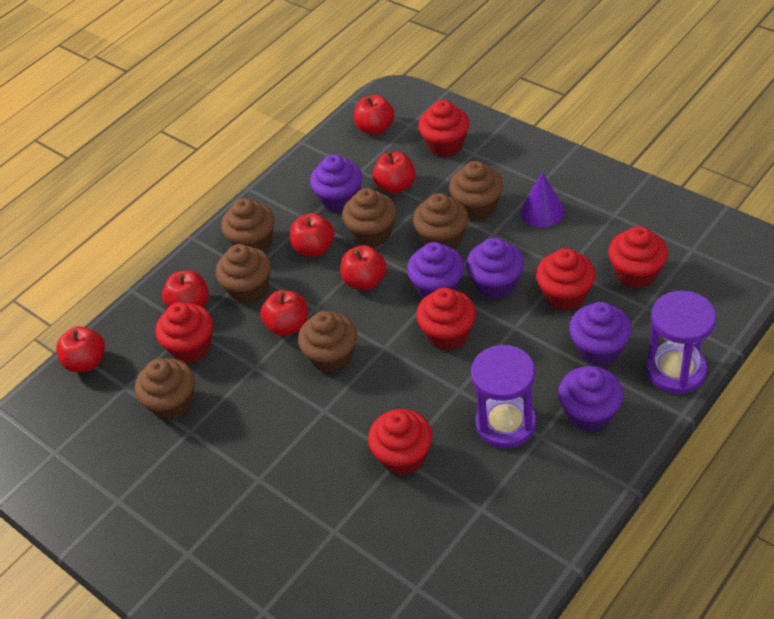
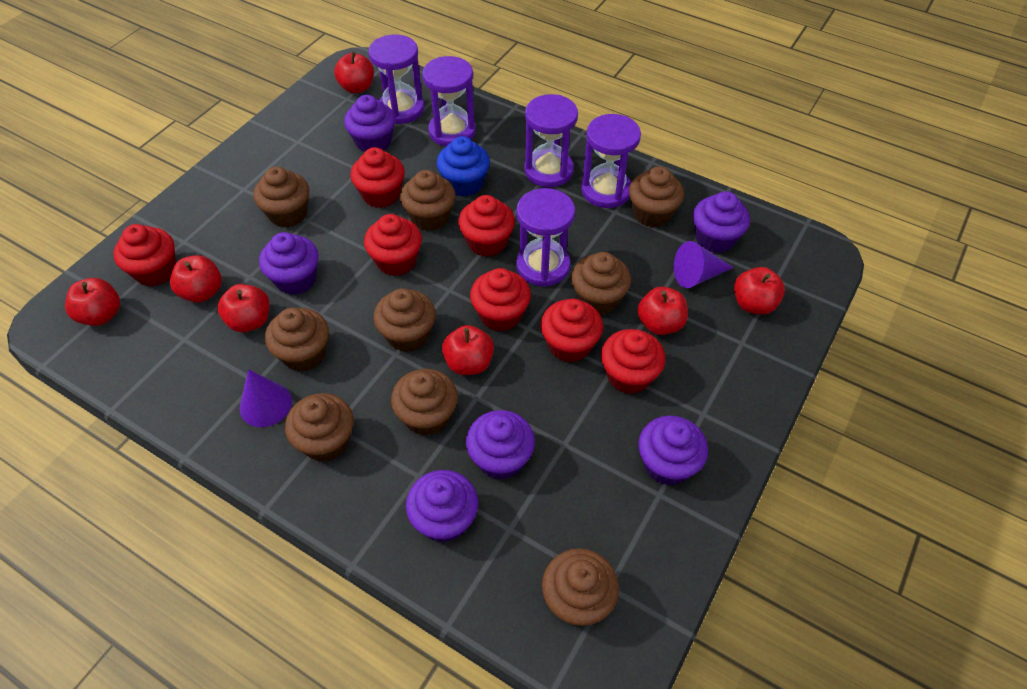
blue cupcake: 0 -> 1
brown cupcake: 7 -> 9
purple cone: 1 -> 2
purple cupcake: 5 -> 6
purple hourglass: 2 -> 5
red cupcake: 6 -> 7

